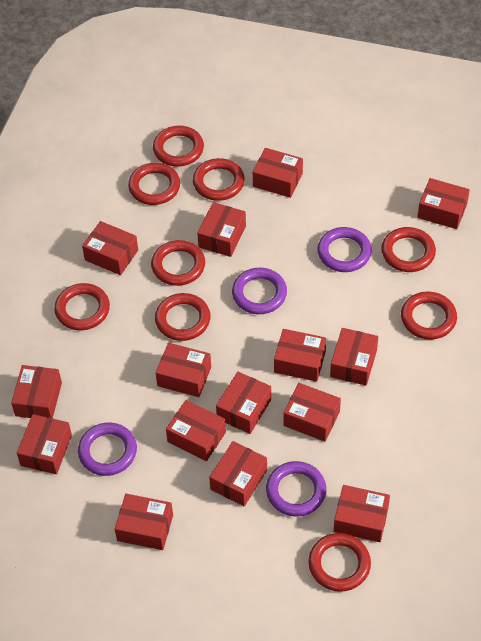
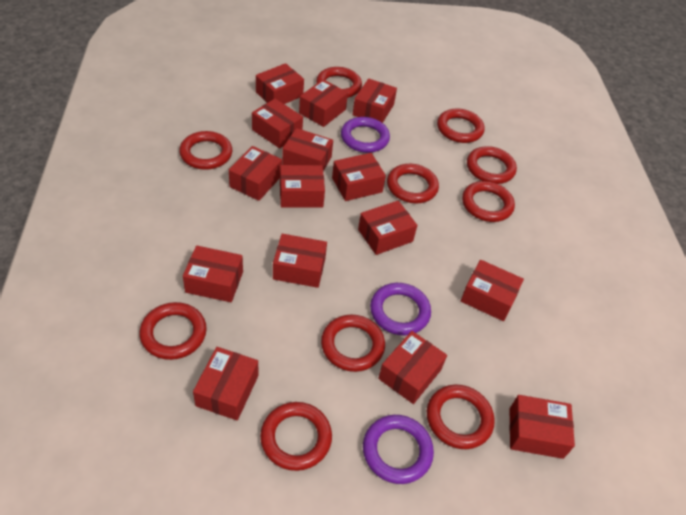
purple ring: 4 -> 3
red ring: 9 -> 10

